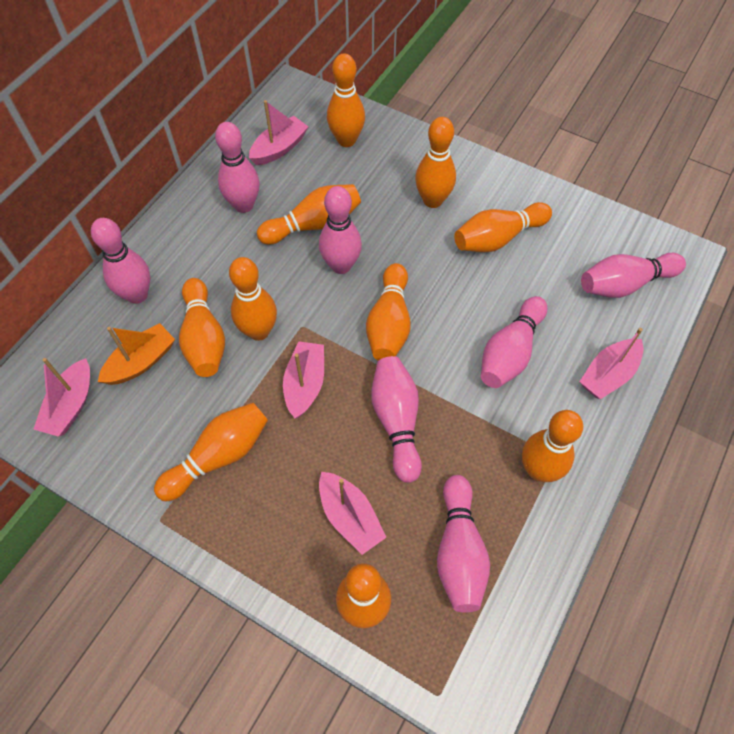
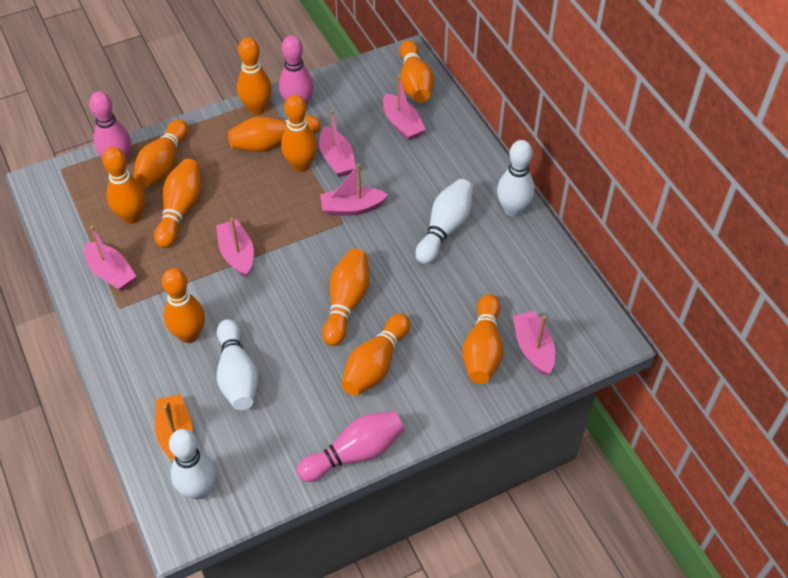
orange bowling pin: 10 -> 11
pink boat: 5 -> 6
pink bowling pin: 7 -> 3
white bowling pin: 0 -> 4

